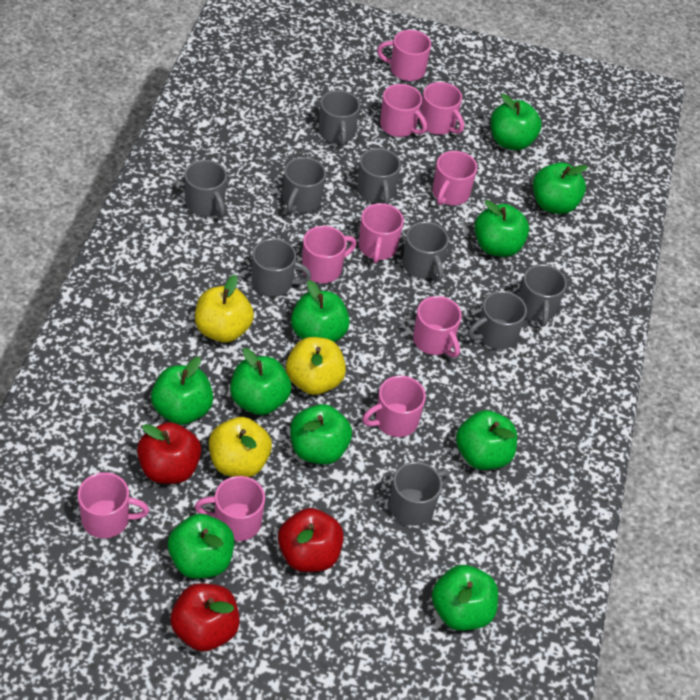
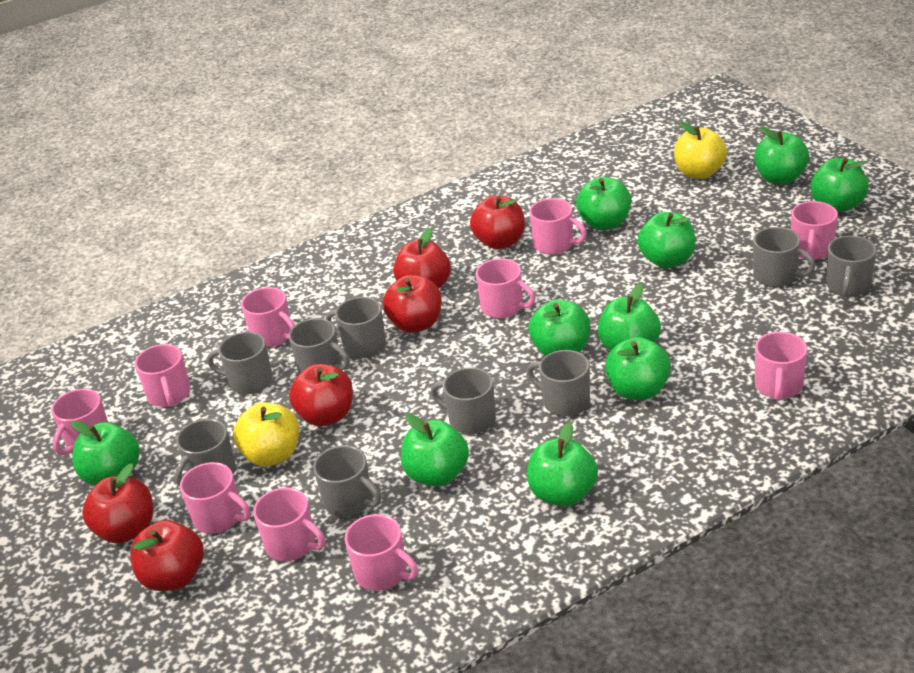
red apple: 3 -> 6
yellow apple: 3 -> 2

